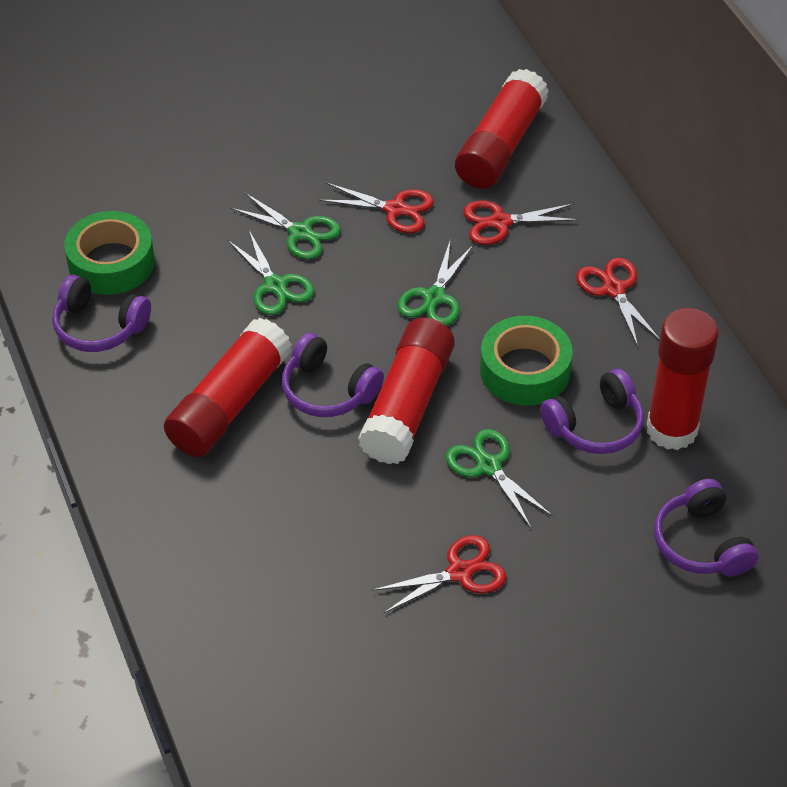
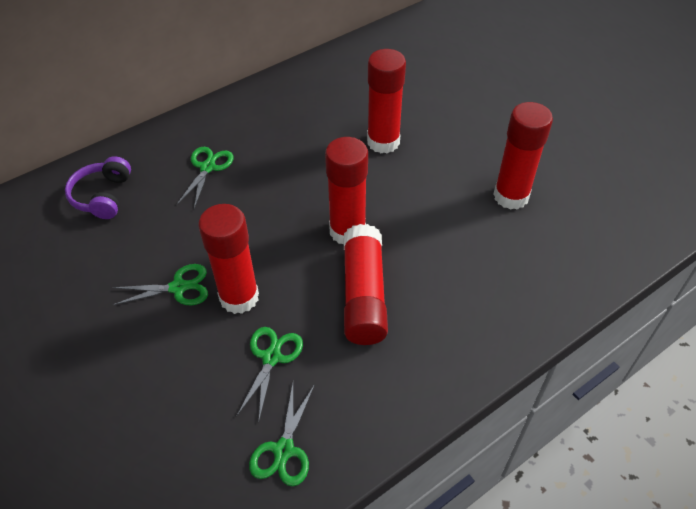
green tape: 2 -> 0
purple headphones: 4 -> 1
red glue stick: 4 -> 5
red scissors: 4 -> 0

